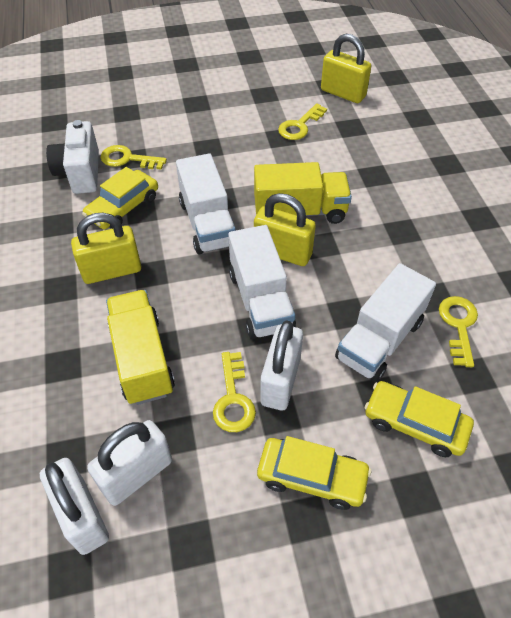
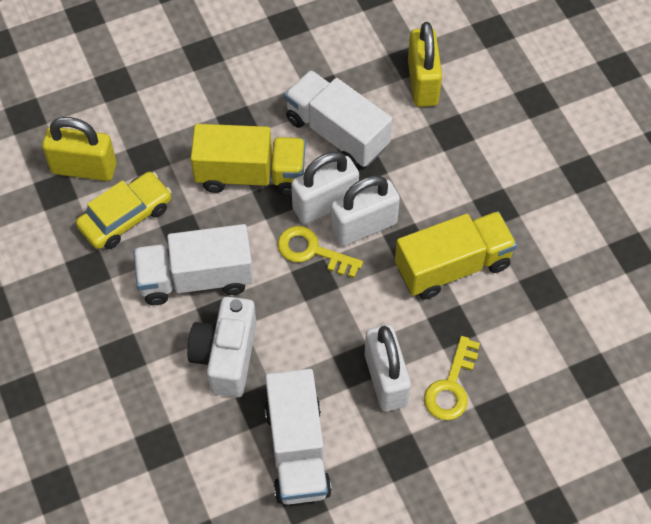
yellow car: 3 -> 1
yellow key: 4 -> 2
yellow padlock: 3 -> 2

